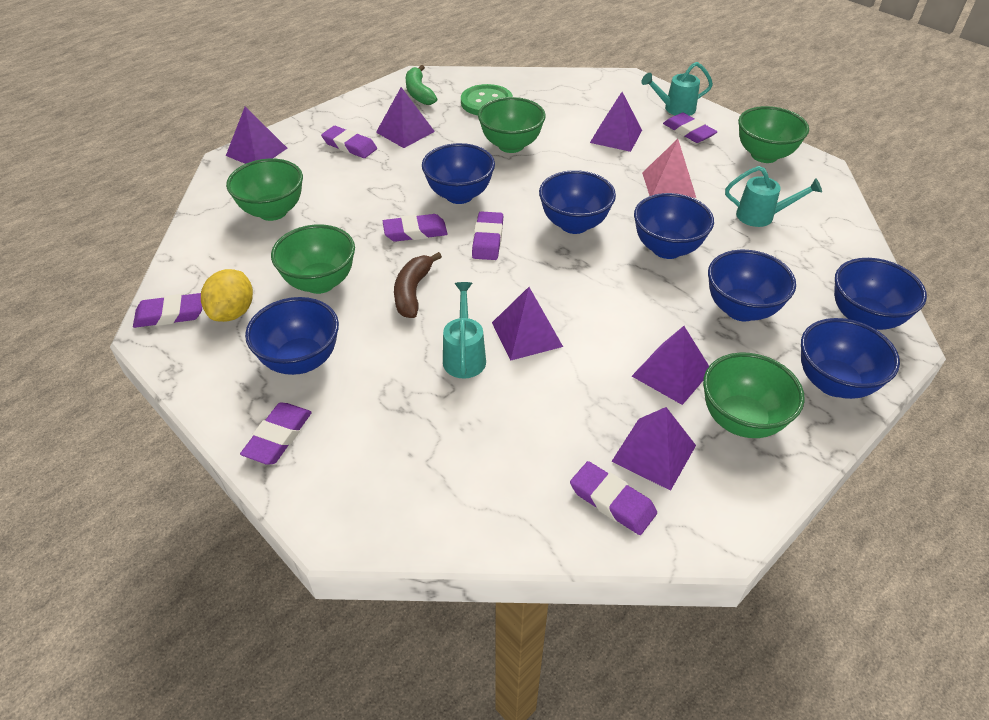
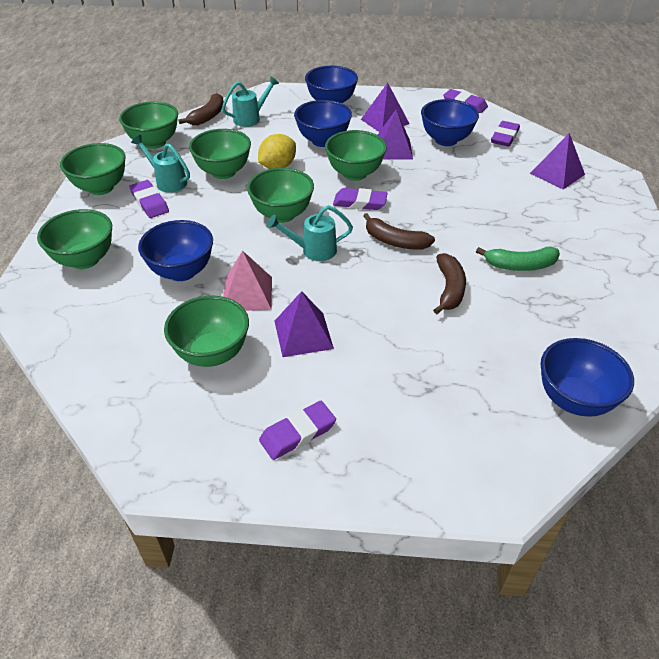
blue bowl: 7 -> 5
brown banana: 1 -> 3
green bowl: 5 -> 7
green button: 1 -> 0
purple eraser: 7 -> 5
purple pyramid: 6 -> 4

